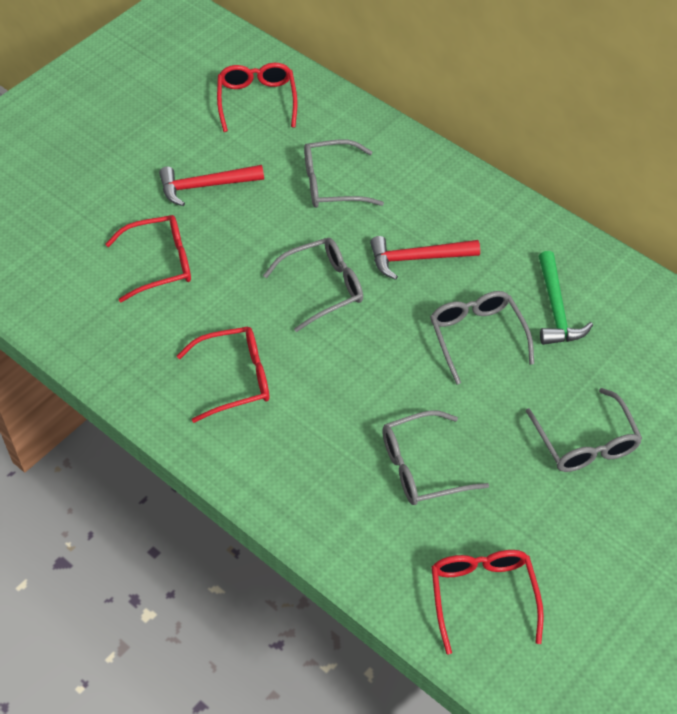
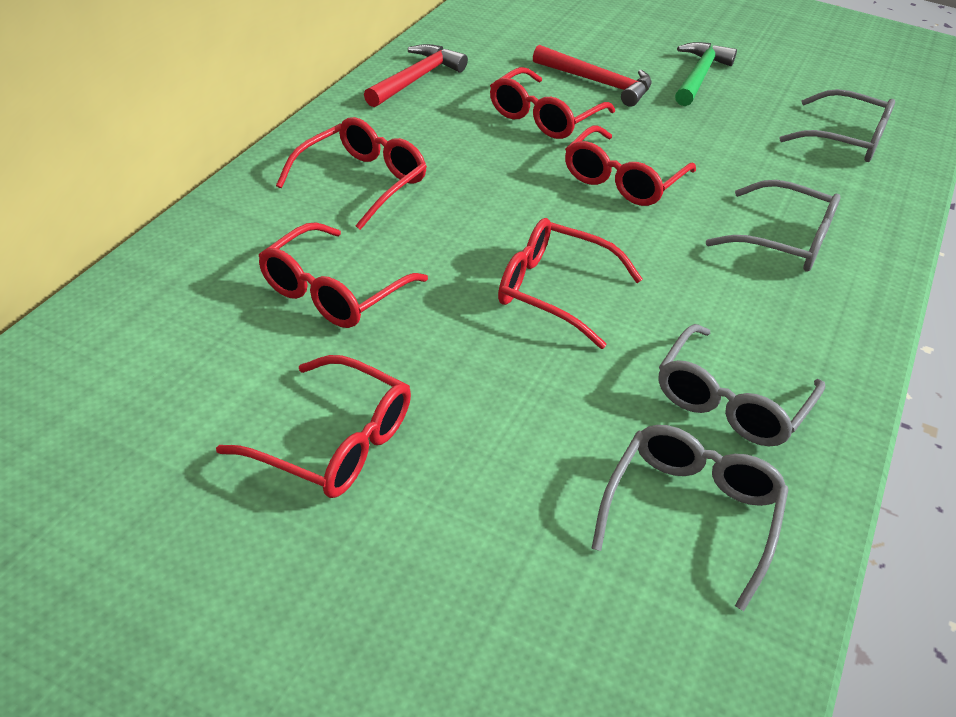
grey glasses: 5 -> 4
red glasses: 4 -> 6

